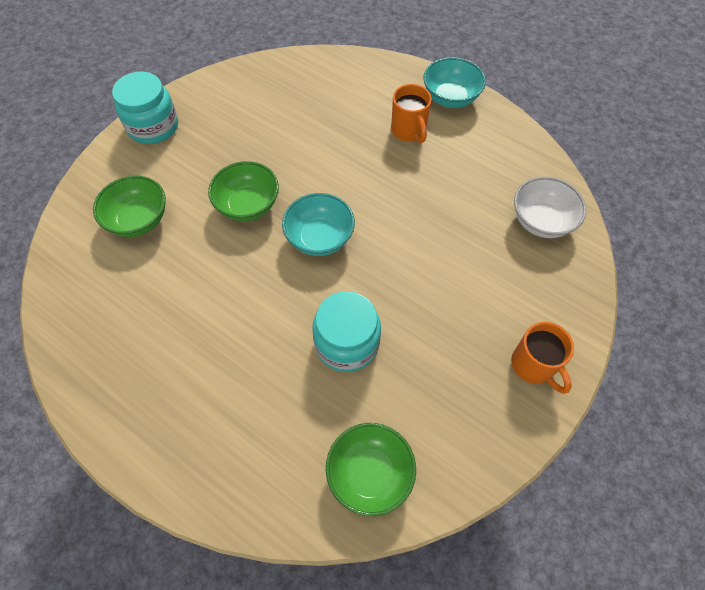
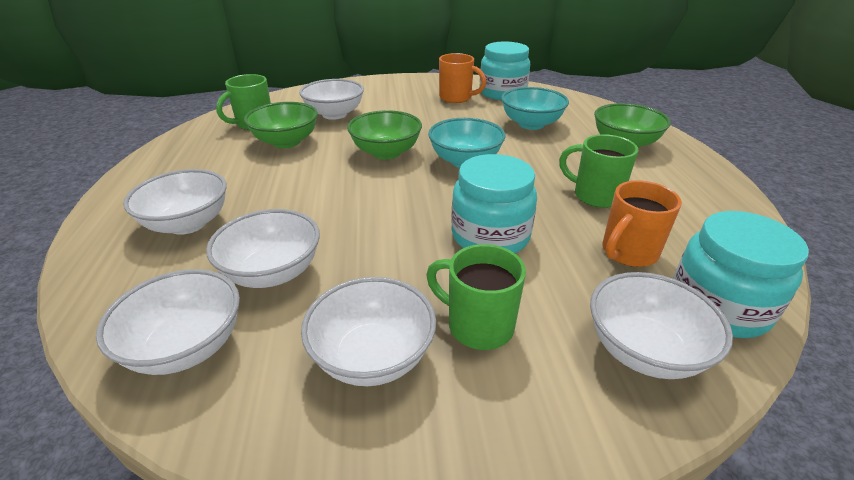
green mug: 0 -> 3
turquoise jar: 2 -> 3
white bowl: 1 -> 6

